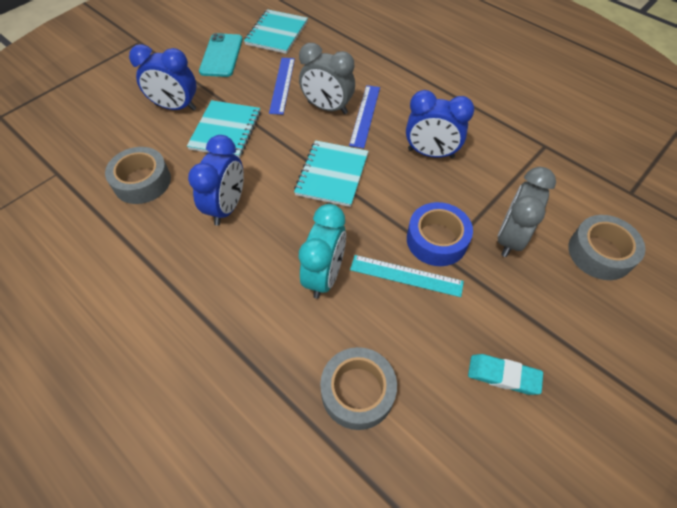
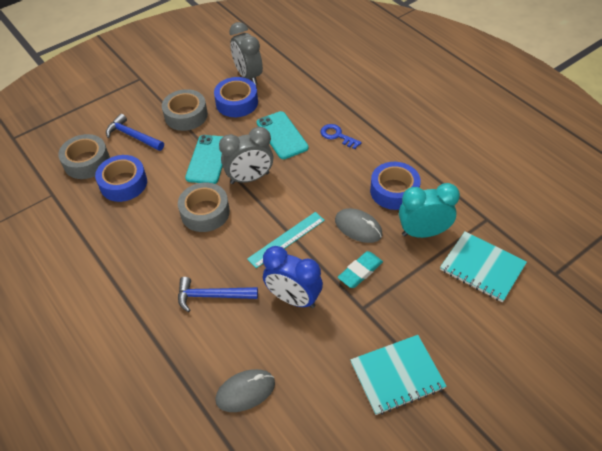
blue clock: 3 -> 1
blue hammer: 0 -> 2
blue key: 0 -> 1
blue ruler: 2 -> 0
blue tape: 1 -> 3
grey mouse: 0 -> 2
turquoise notebook: 3 -> 2
turquoise phone: 1 -> 2

